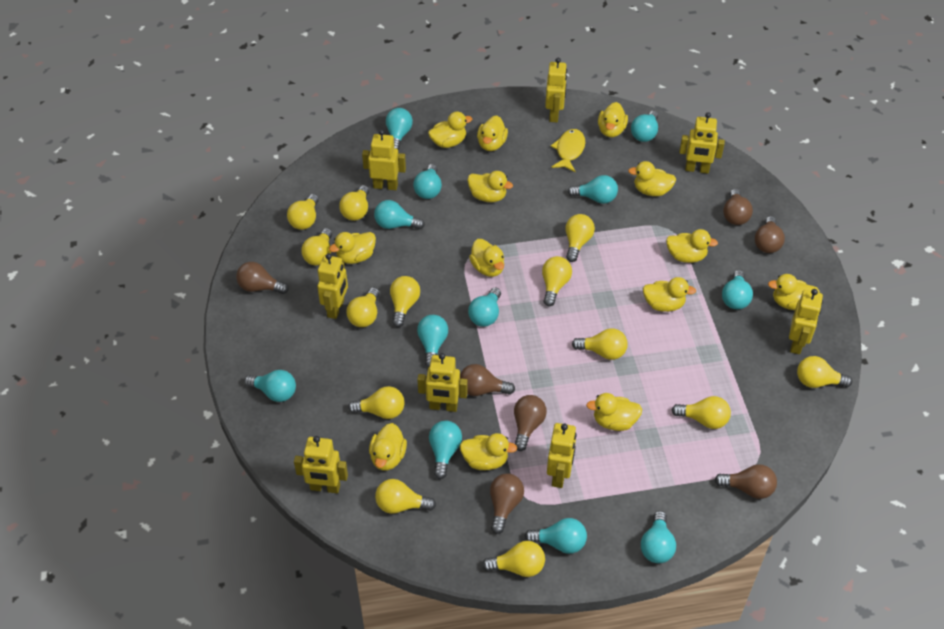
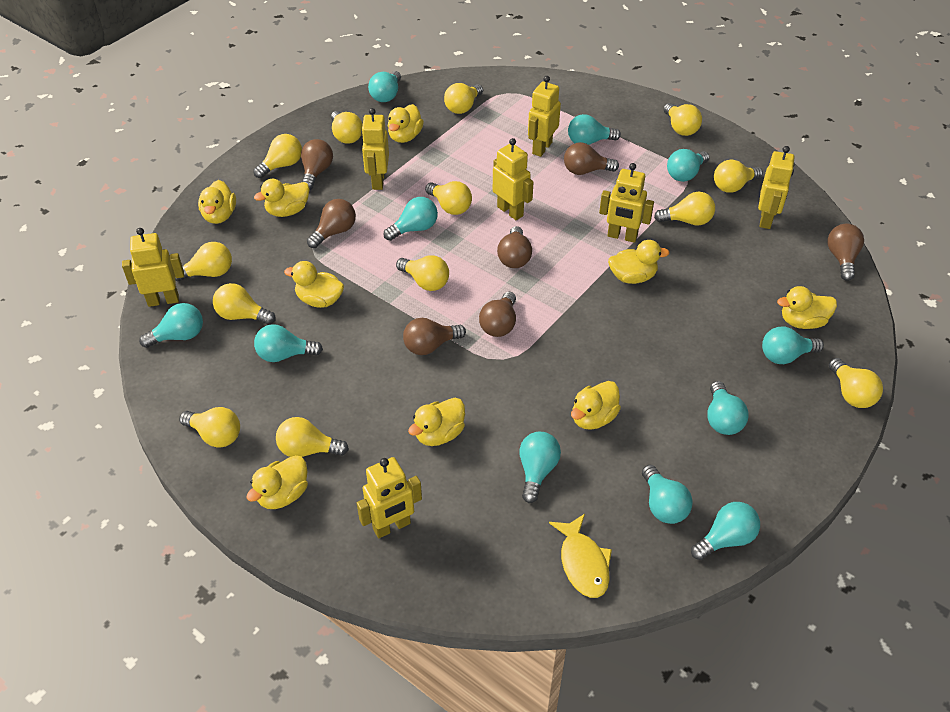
turquoise light bulb: 12 -> 11
yellow duck: 13 -> 9
yellow robot: 8 -> 7

